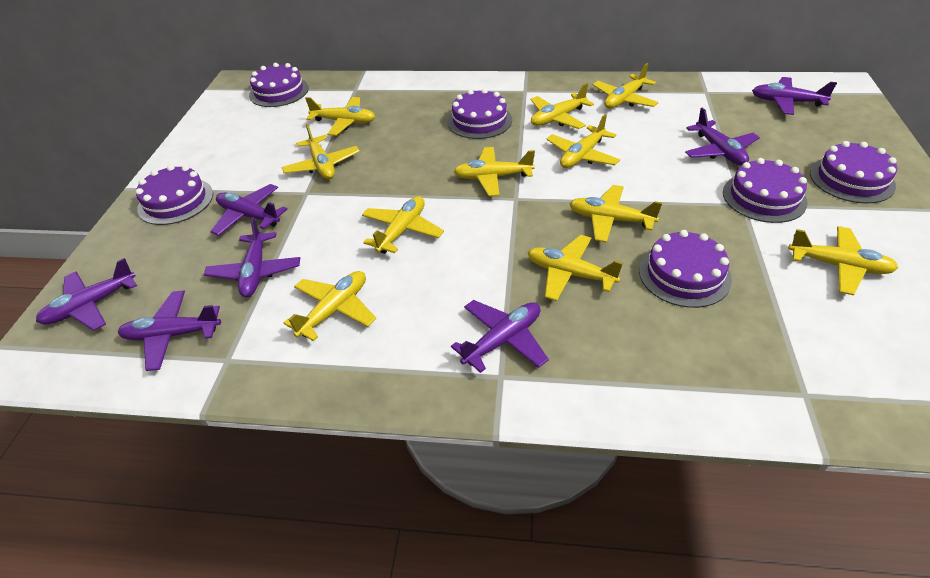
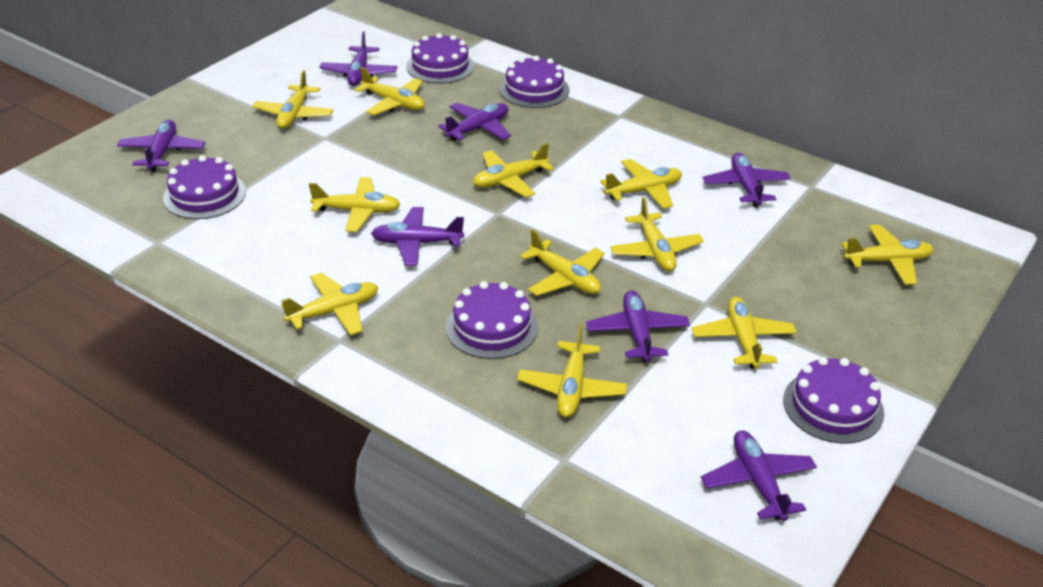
purple cake: 6 -> 5

